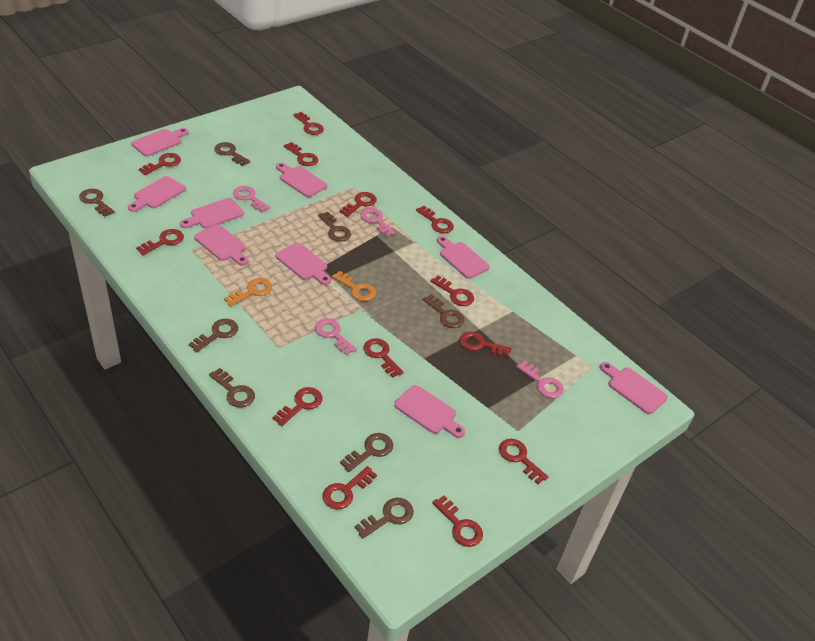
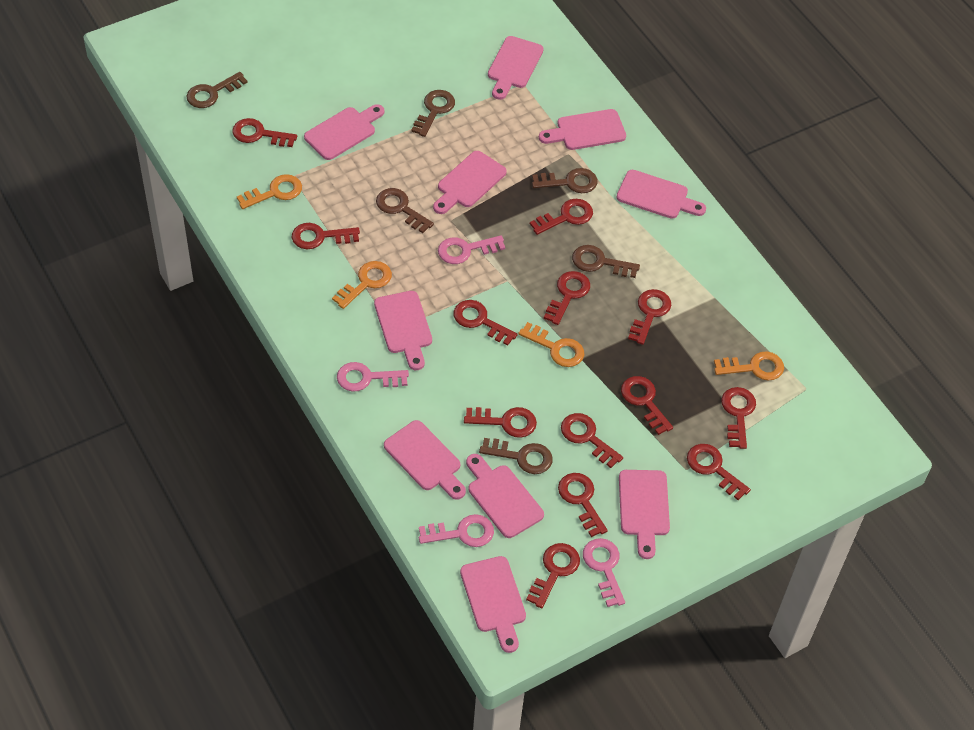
brown key: 8 -> 6
orange key: 2 -> 4
pink cutting board: 9 -> 10

